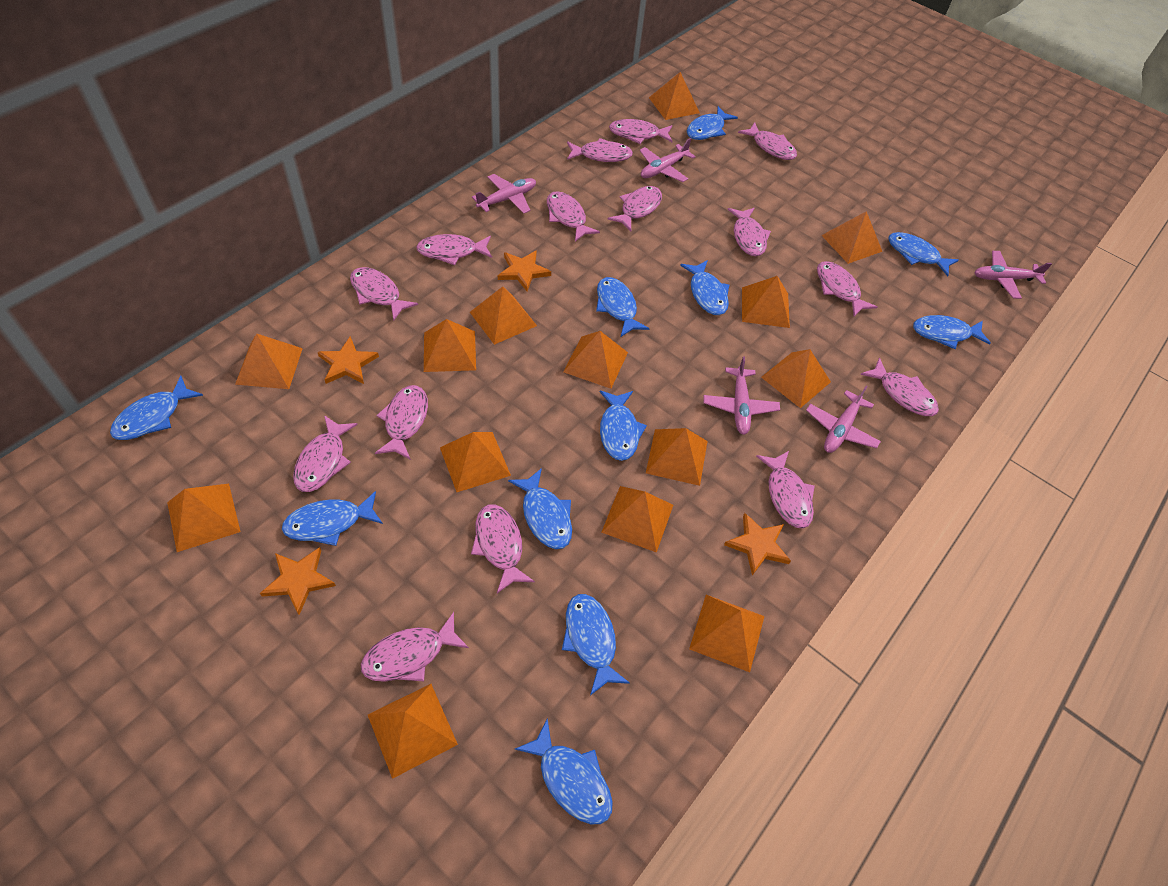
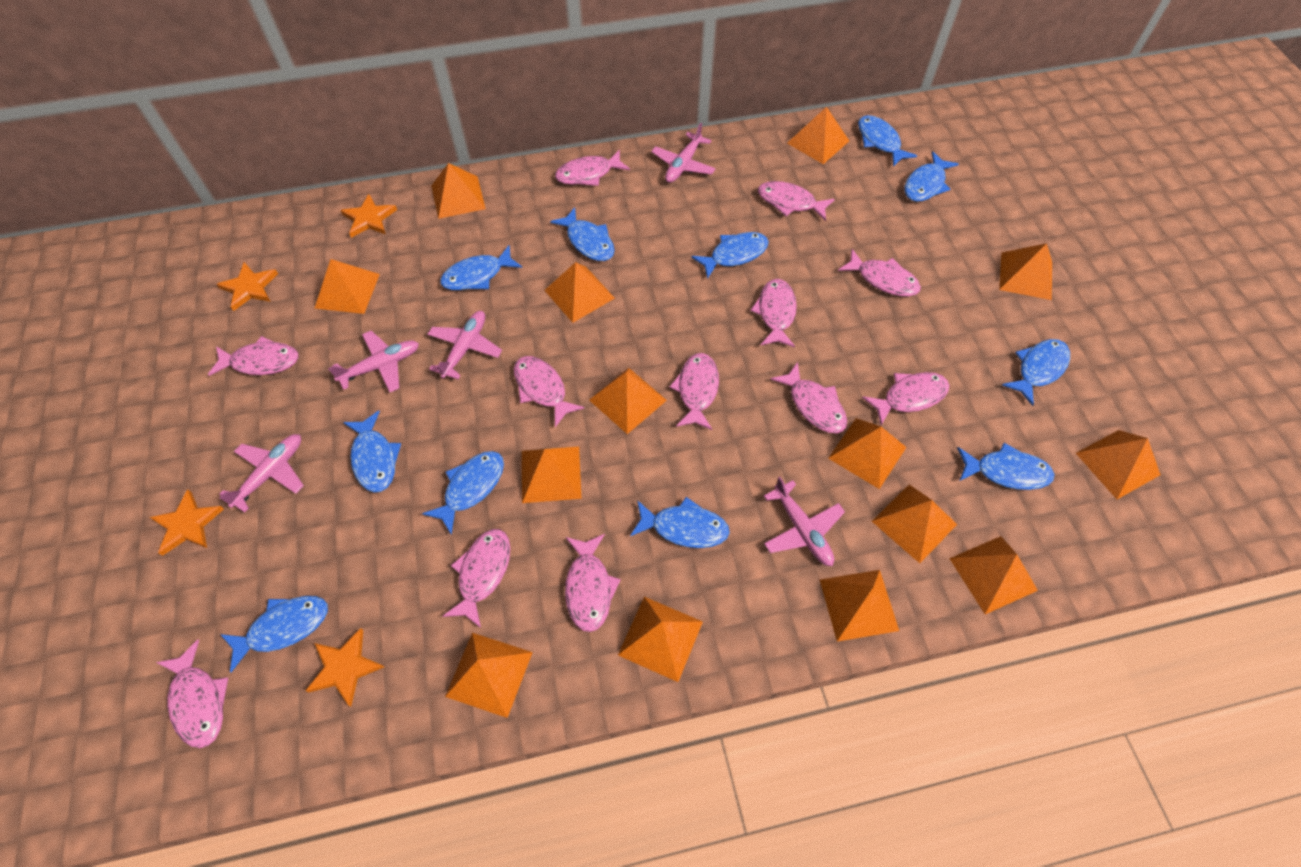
pink fish: 15 -> 12

